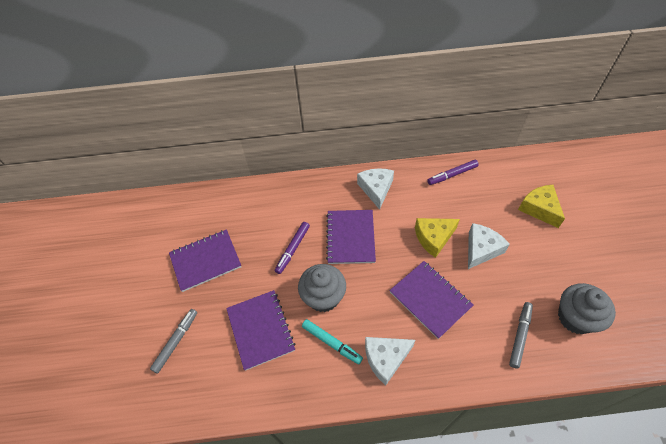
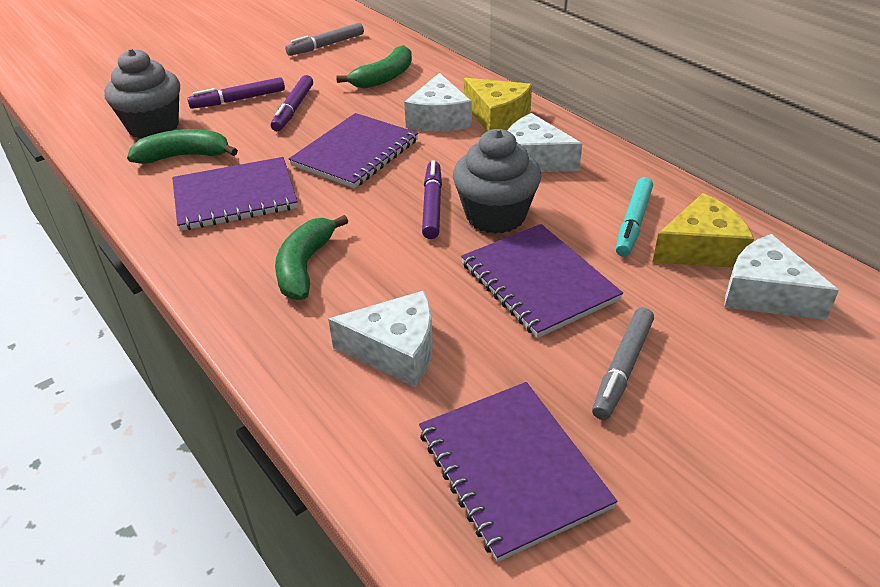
green banana: 0 -> 3
purple marker: 2 -> 3
white cheese: 3 -> 4

